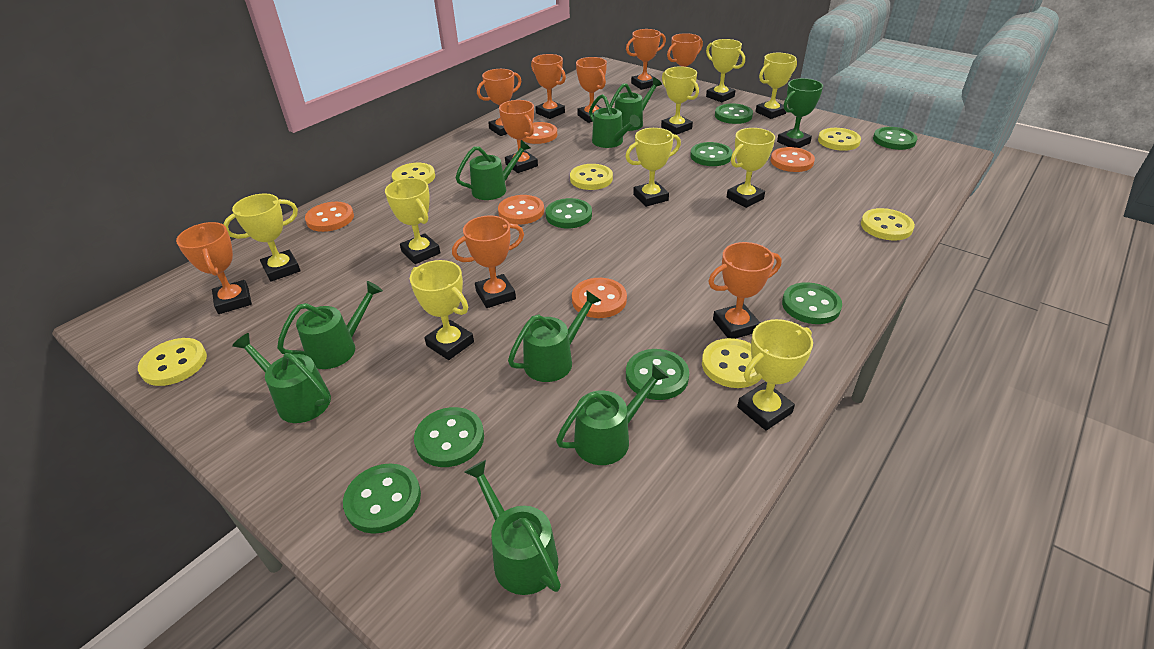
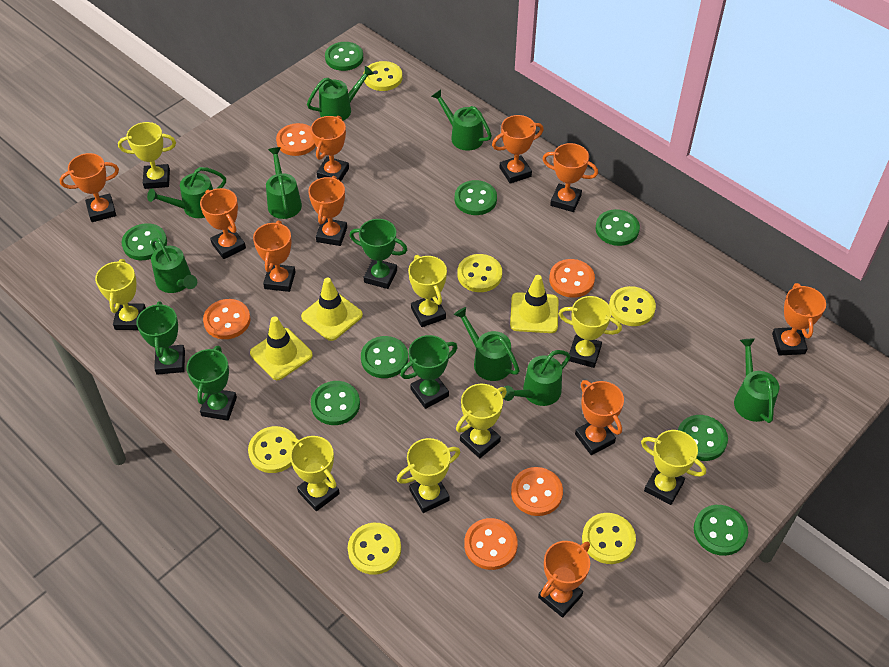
green trophy: 1 -> 4
orange trophy: 9 -> 10
yellow traffic cone: 0 -> 3
yellow trophy: 9 -> 8

